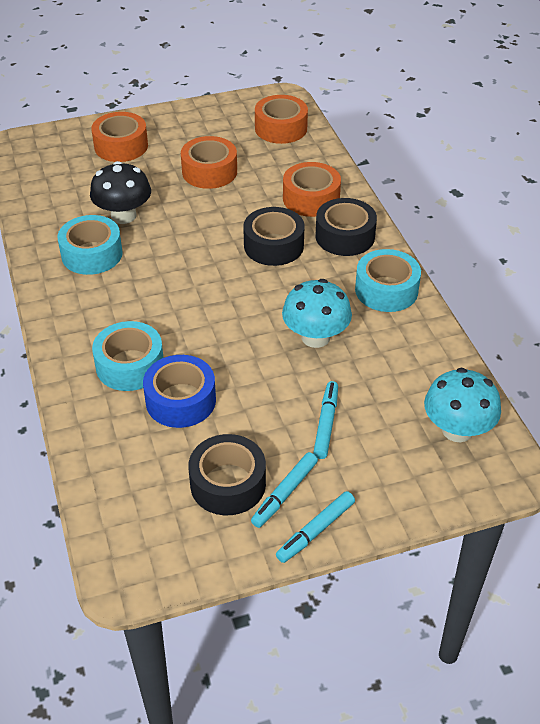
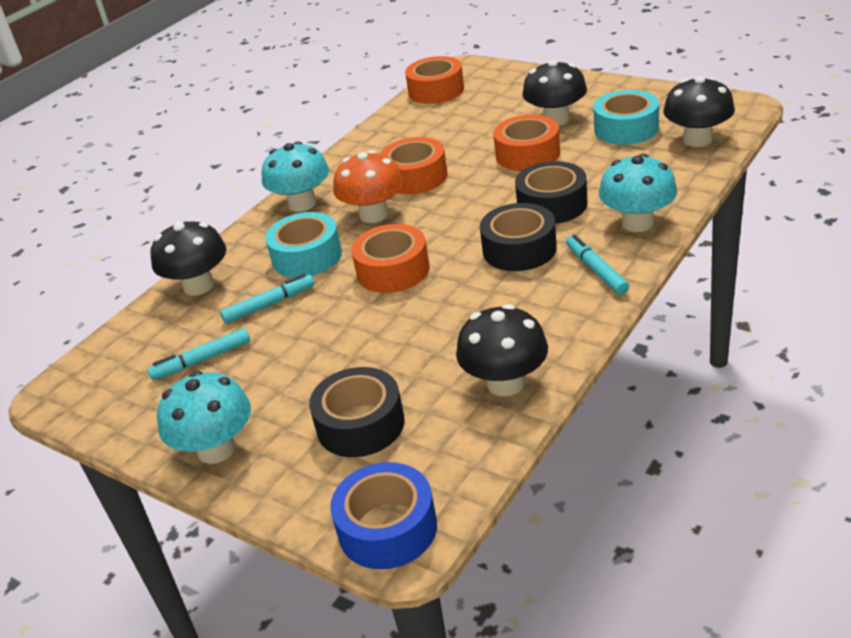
black mushroom: 1 -> 4
orange mushroom: 0 -> 1
turquoise mushroom: 2 -> 3
turquoise tape: 3 -> 2

